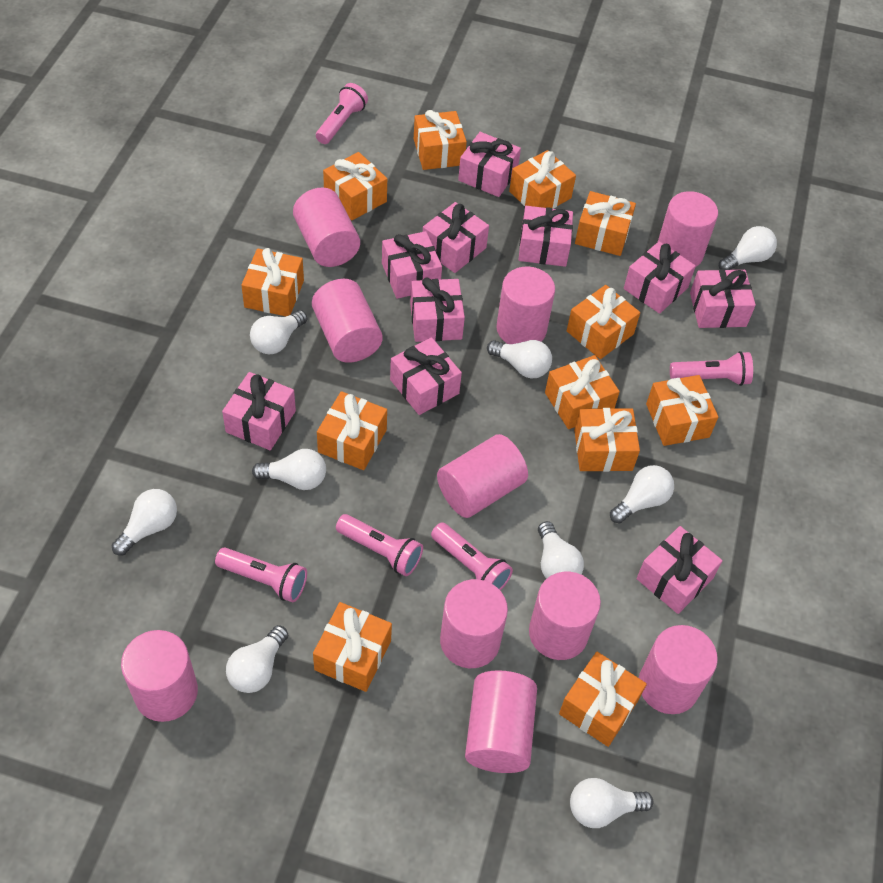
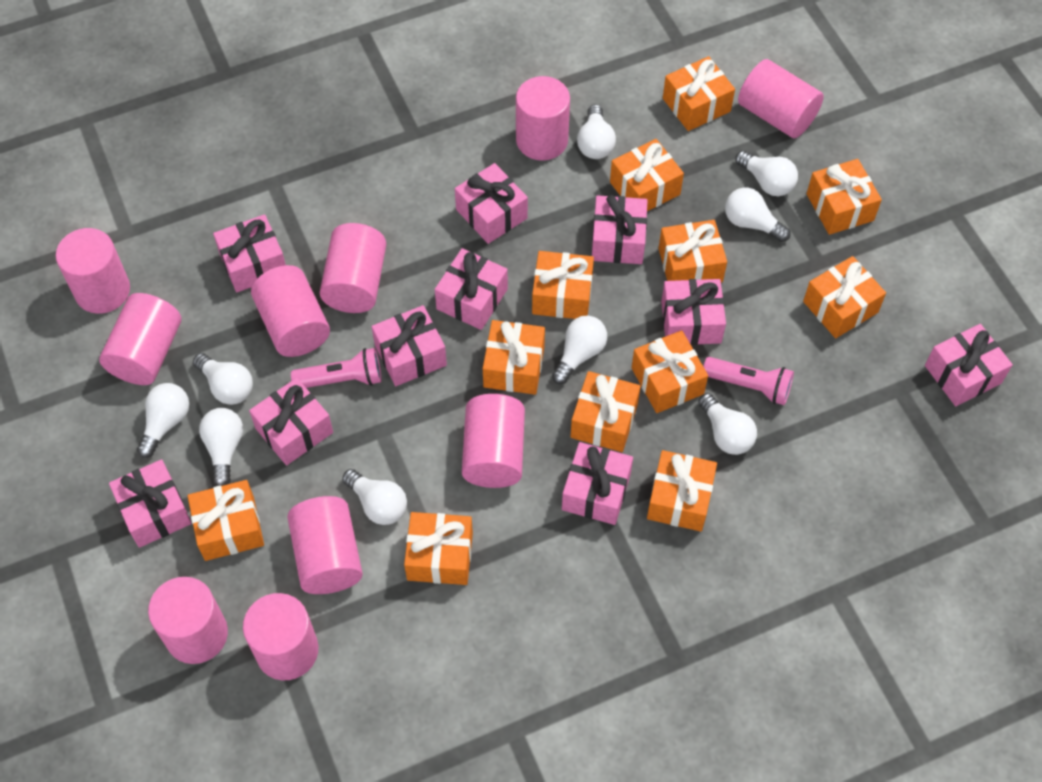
pink flashlight: 5 -> 2

